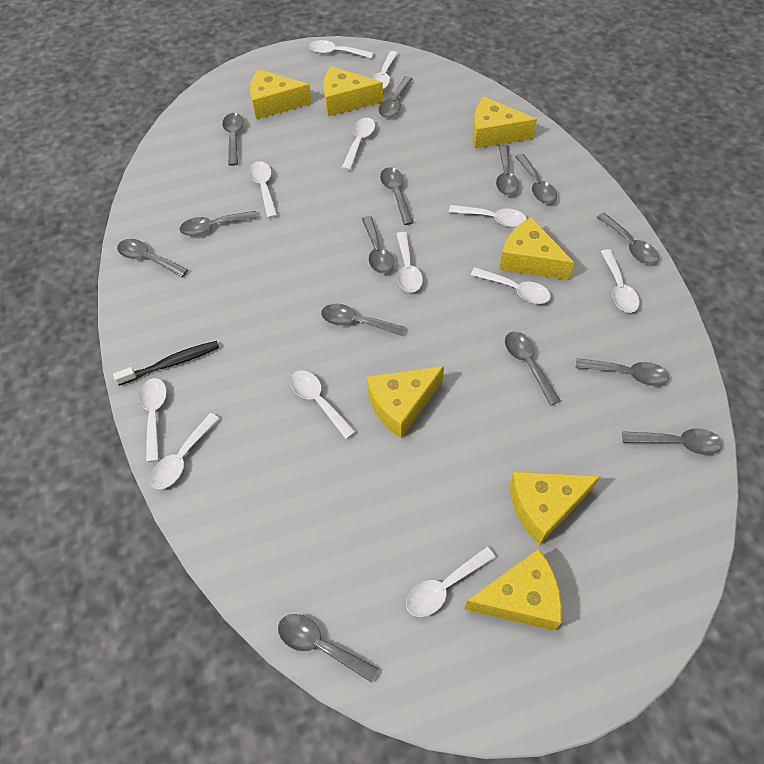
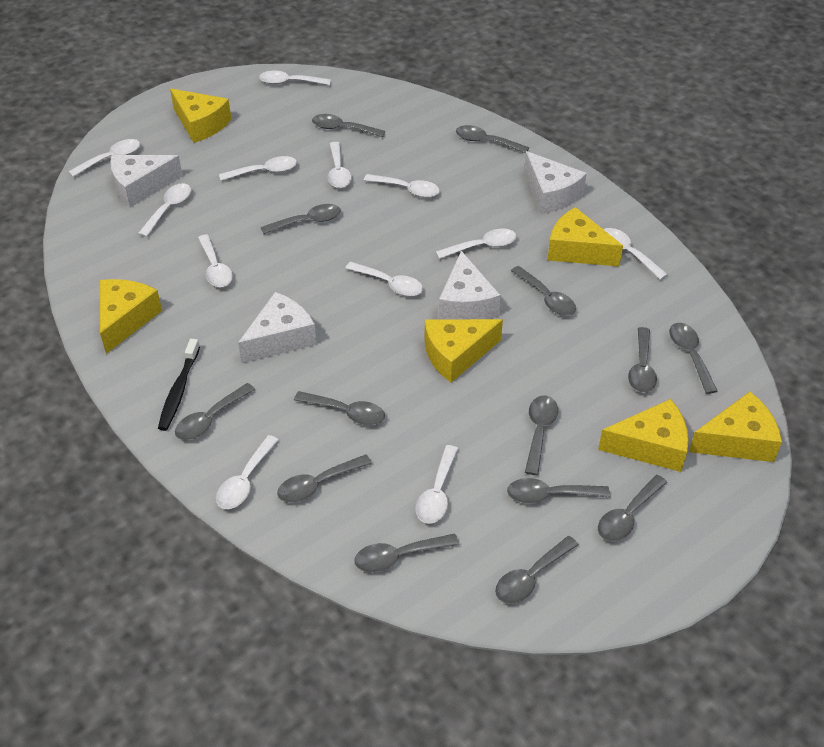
white cheese: 0 -> 4
yellow cheese: 7 -> 6

